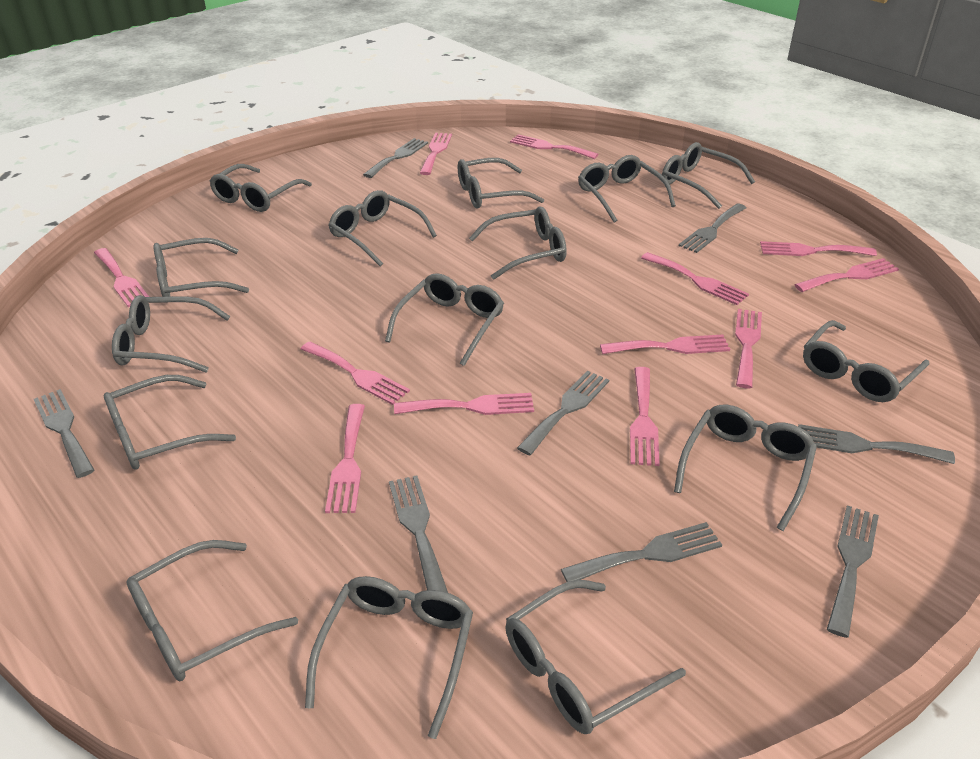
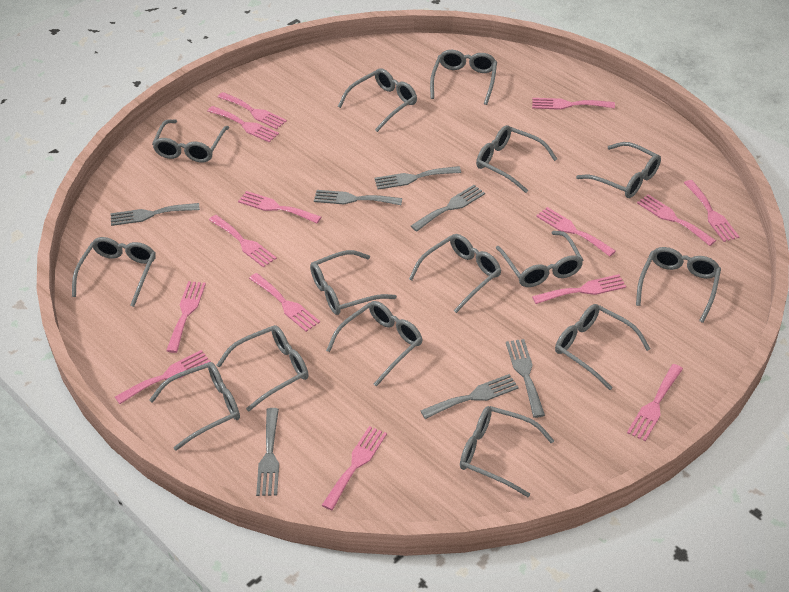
grey fork: 8 -> 7
pink fork: 12 -> 14

